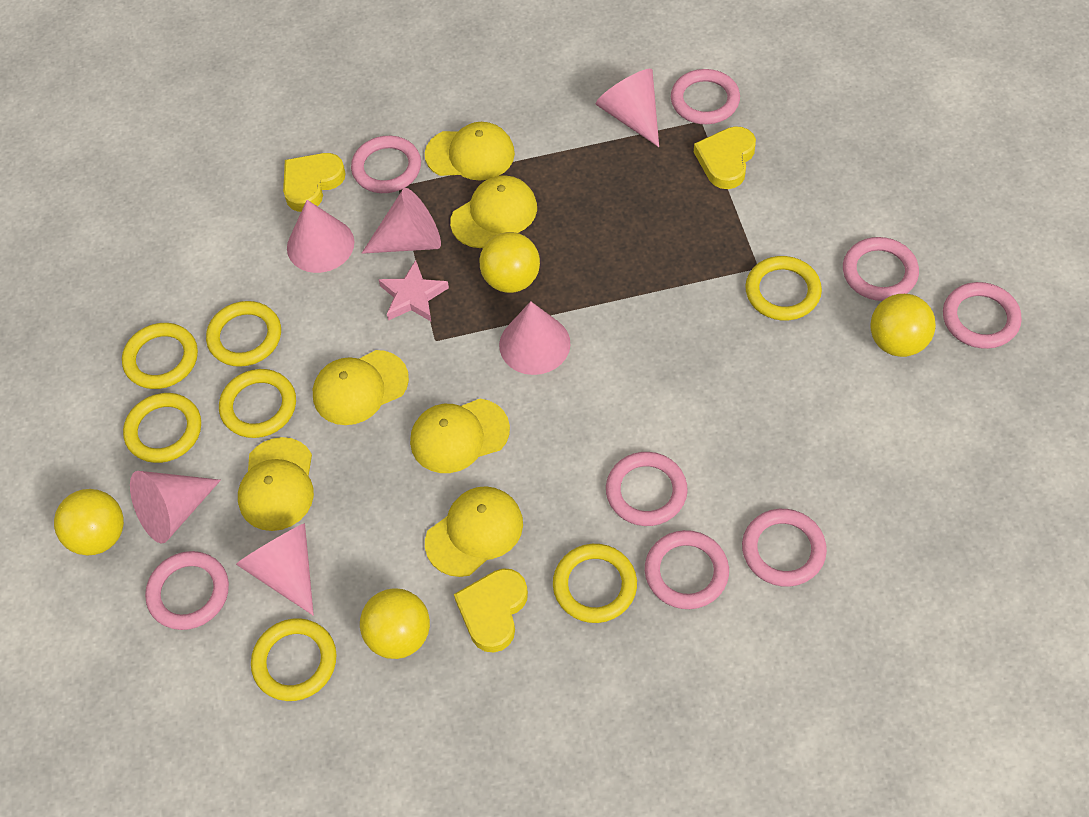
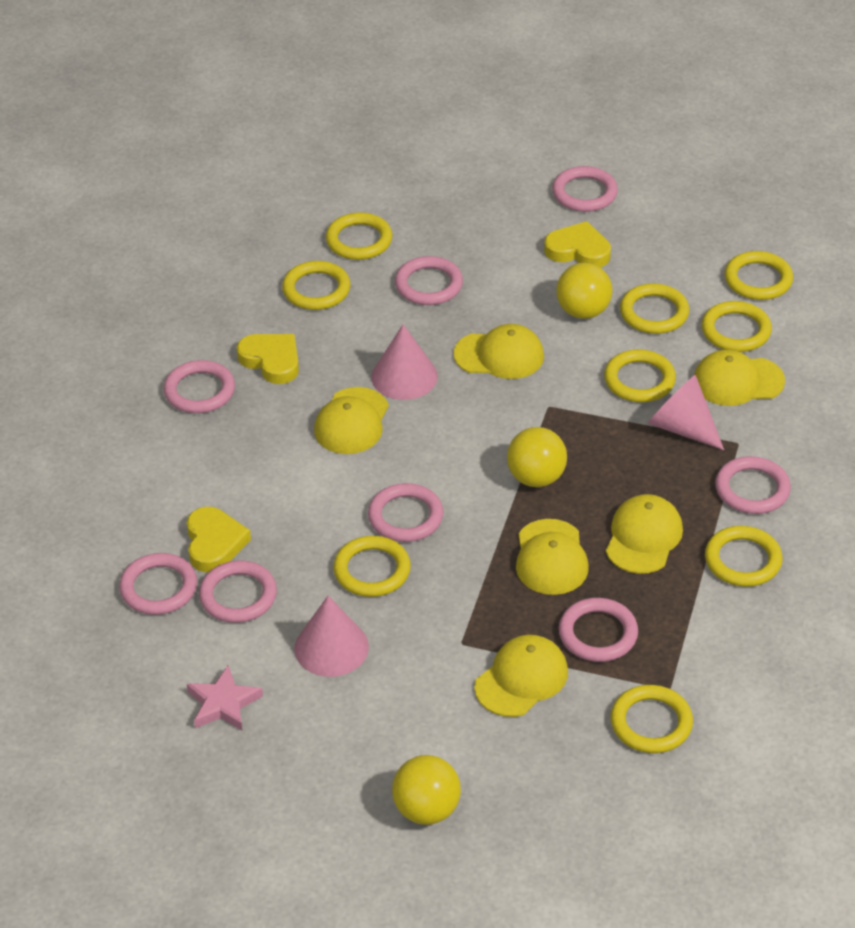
pink cone: 6 -> 3
yellow ball: 4 -> 3
yellow ring: 7 -> 9

